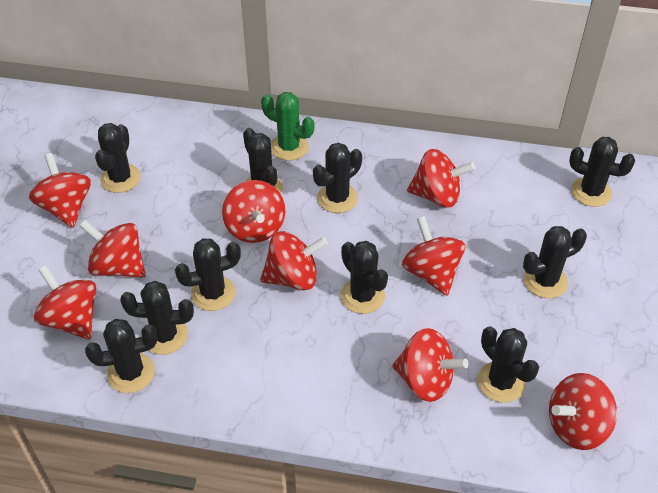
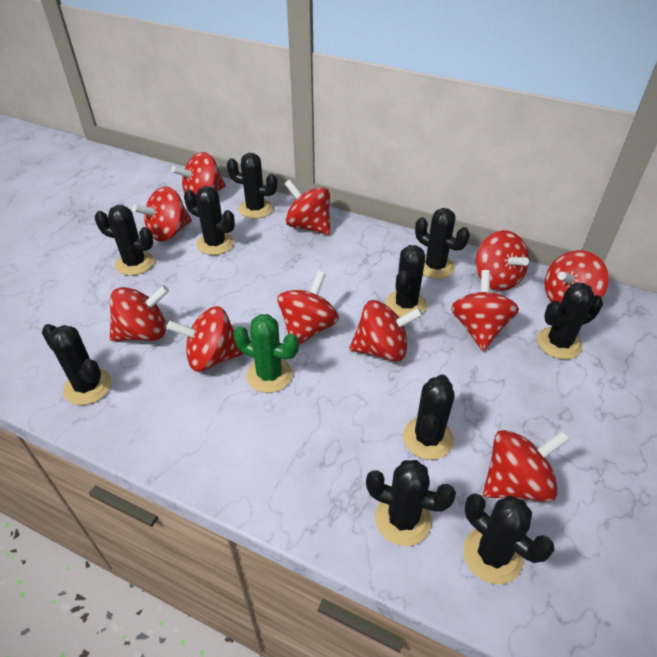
red spinning top: 9 -> 11

